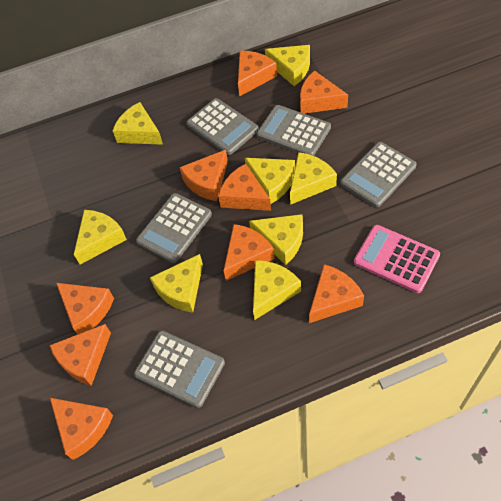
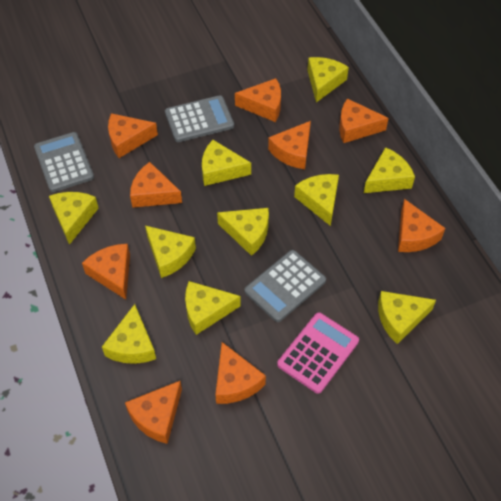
grey calculator: 5 -> 3
yellow cheese: 8 -> 10

